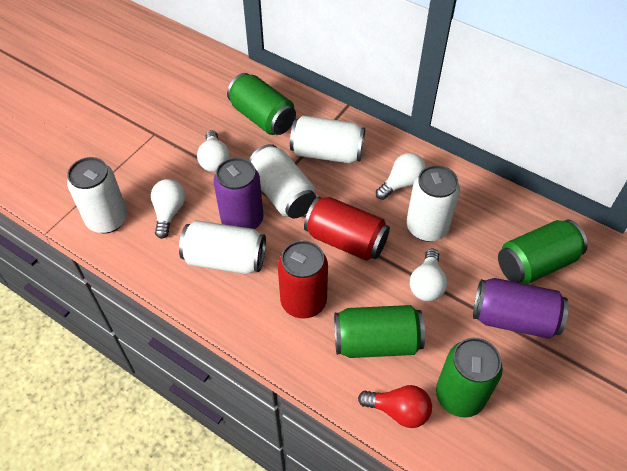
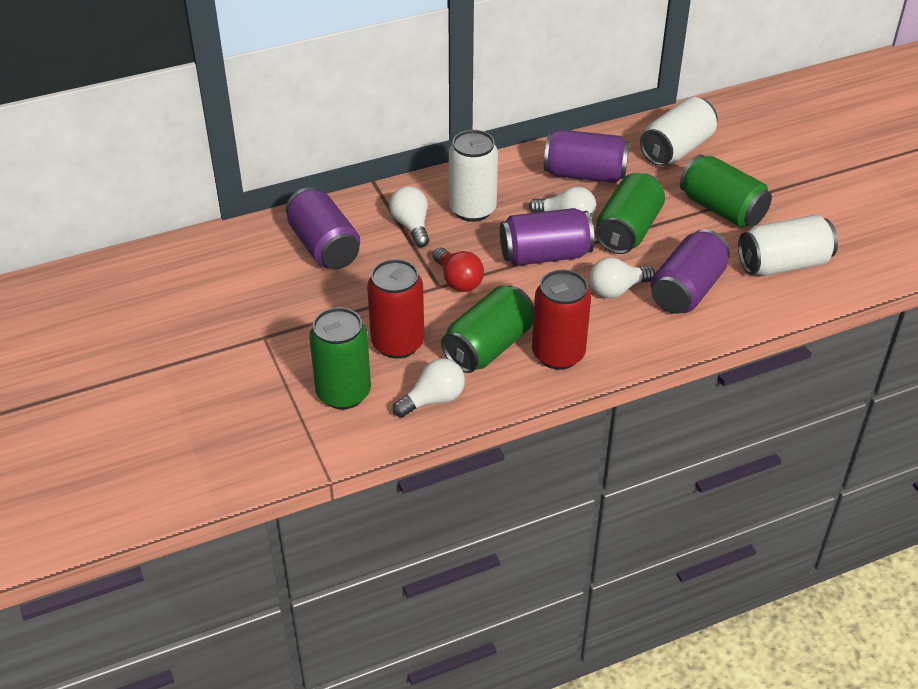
purple can: 2 -> 4
white can: 5 -> 3

